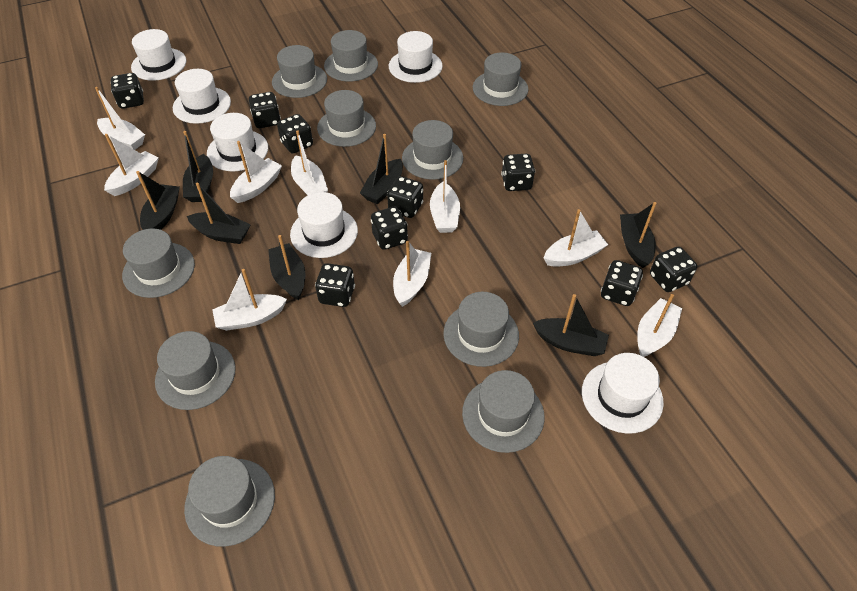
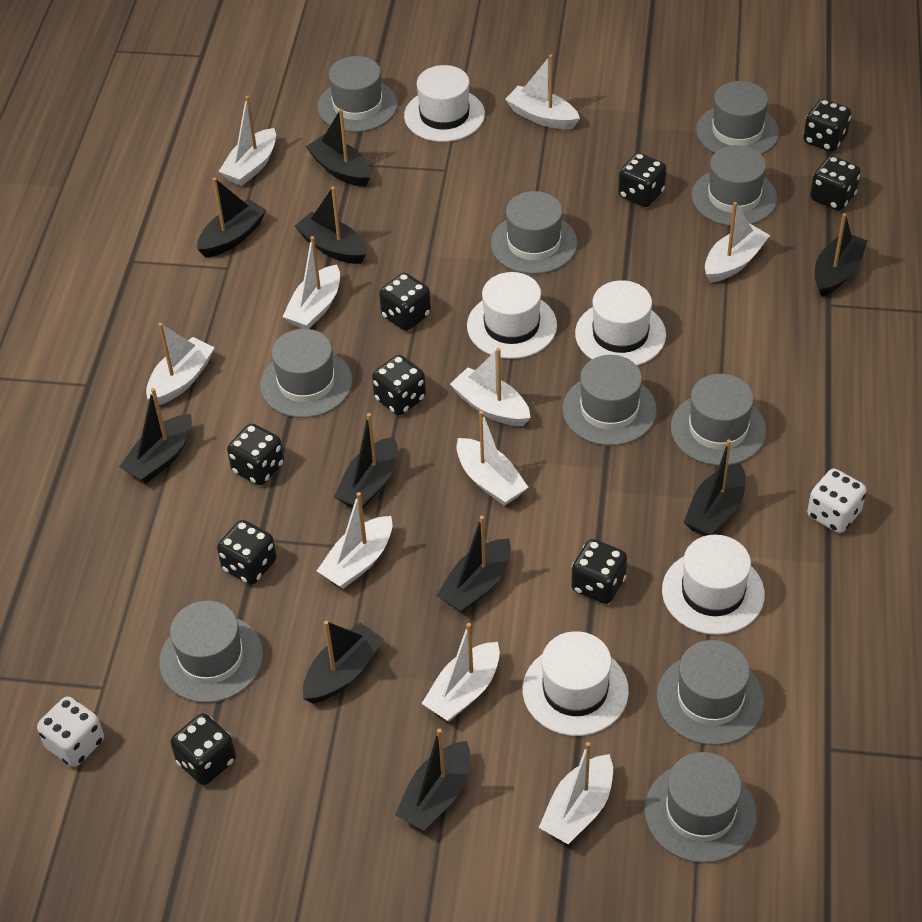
black boat: 7 -> 10
white boat: 9 -> 10
white dice: 0 -> 2
white hat: 6 -> 5

